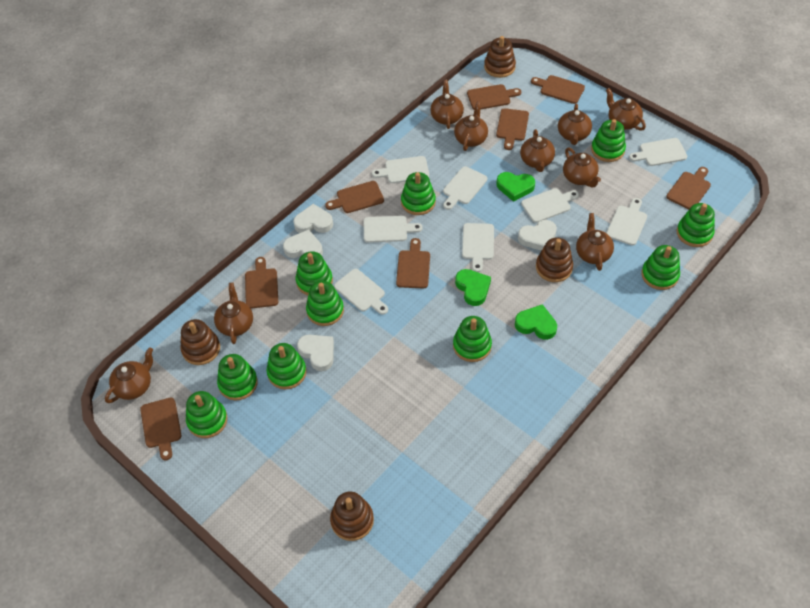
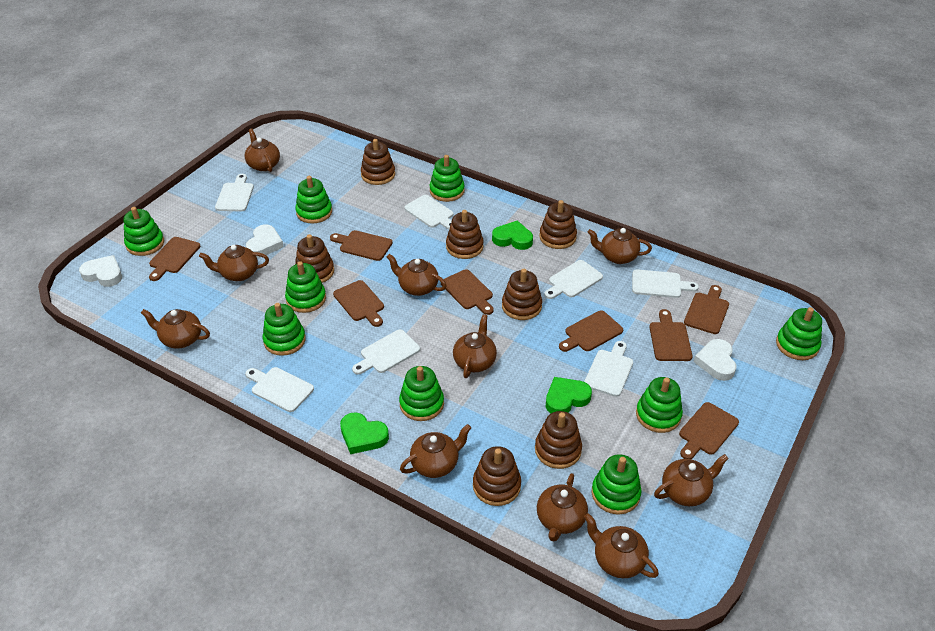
brown stacking toy: 4 -> 7
brown teapot: 9 -> 10
green stacking toy: 10 -> 9
white cutting board: 8 -> 7
white heart: 4 -> 3

